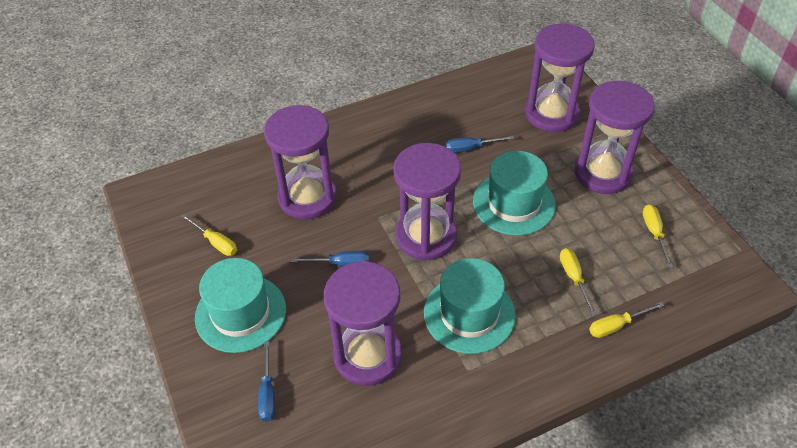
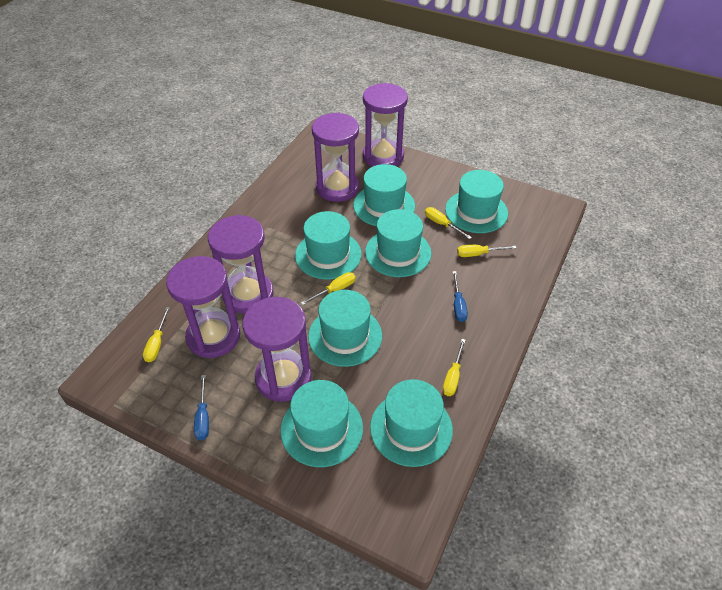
blue screwdriver: 3 -> 2
turquoise hat: 3 -> 7
yellow screwdriver: 4 -> 5

